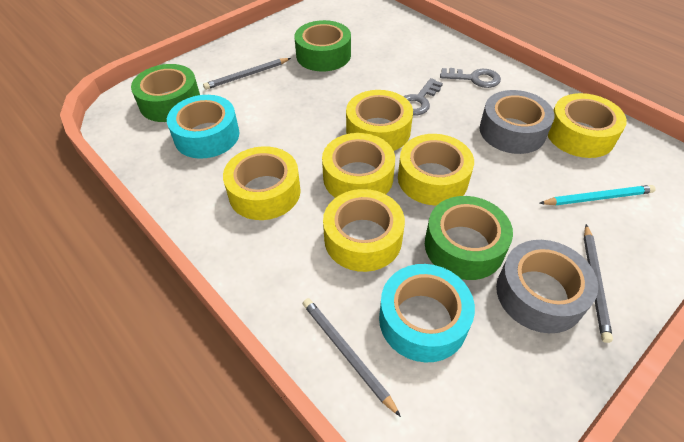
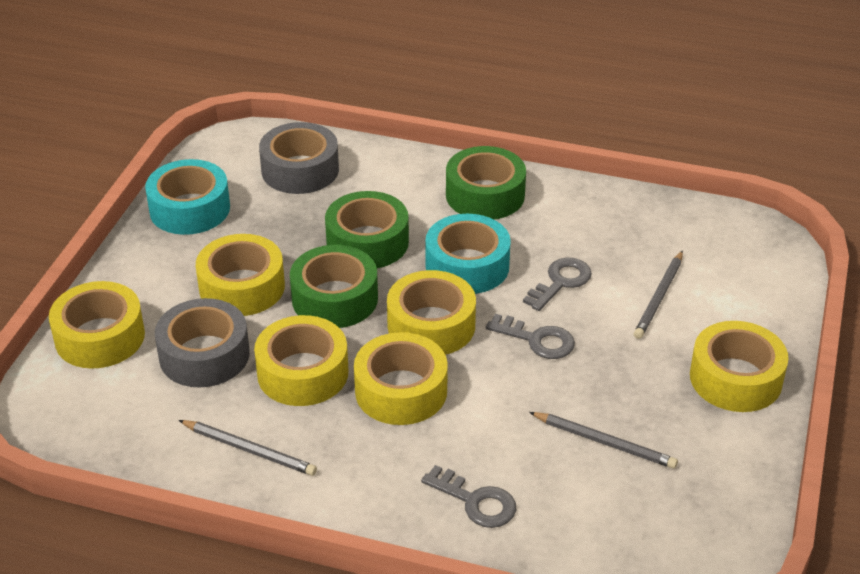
grey key: 2 -> 3
turquoise pencil: 1 -> 0

